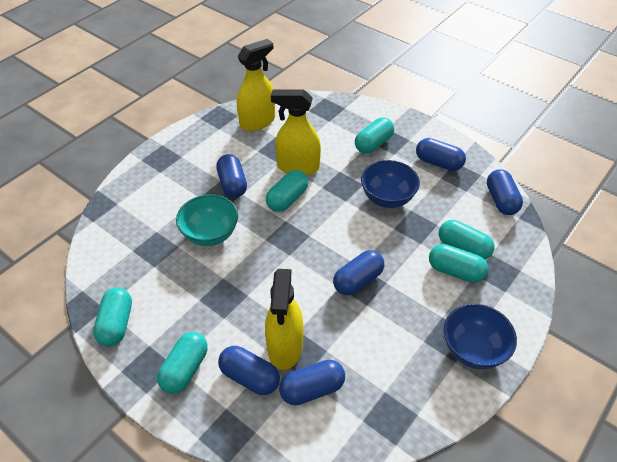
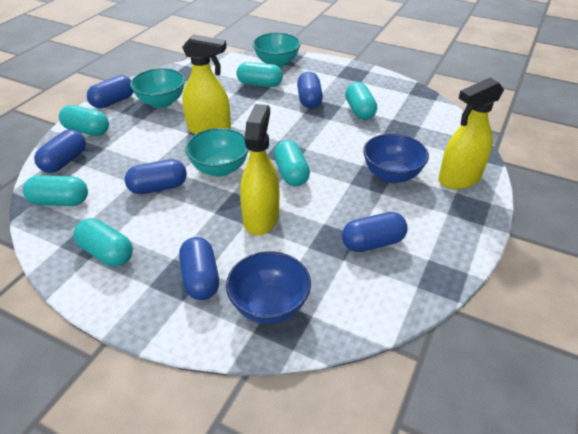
turquoise bowl: 1 -> 3

